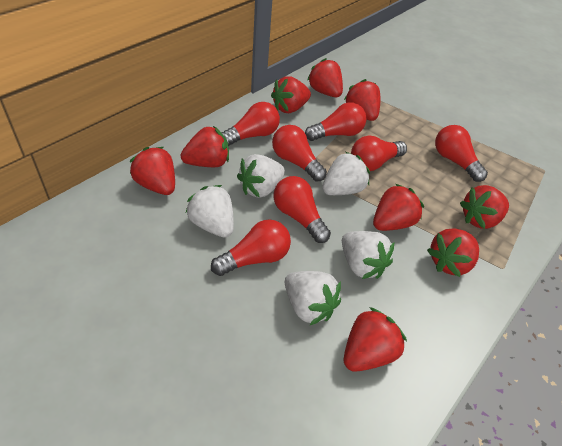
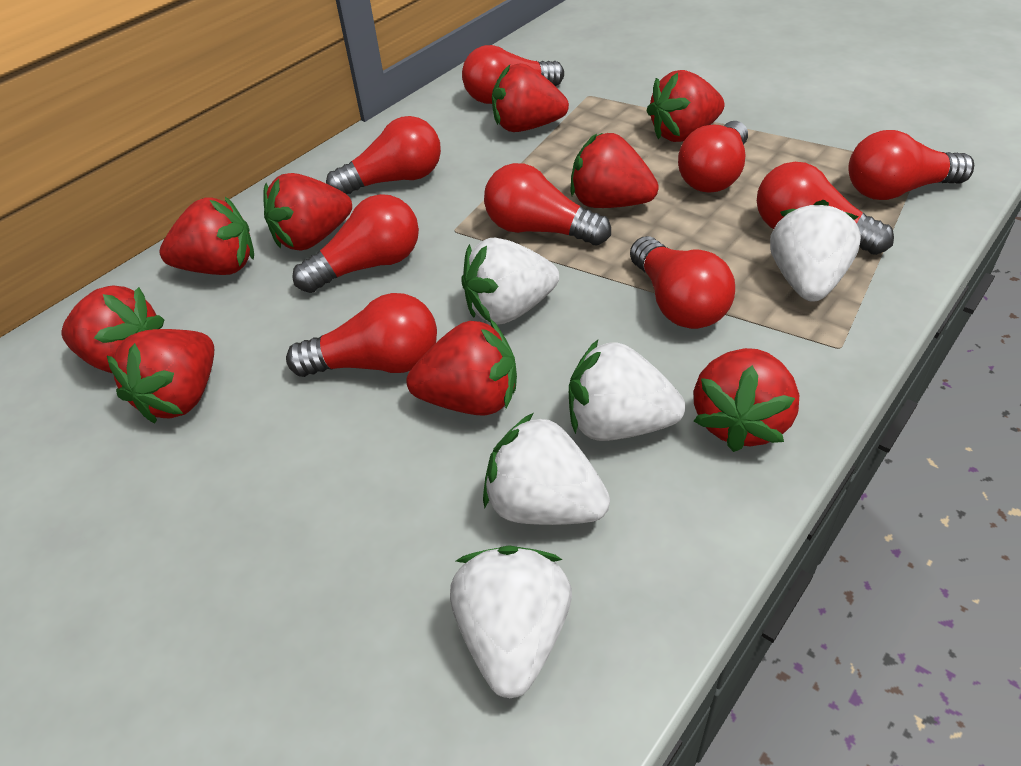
red light bulb: 7 -> 9

